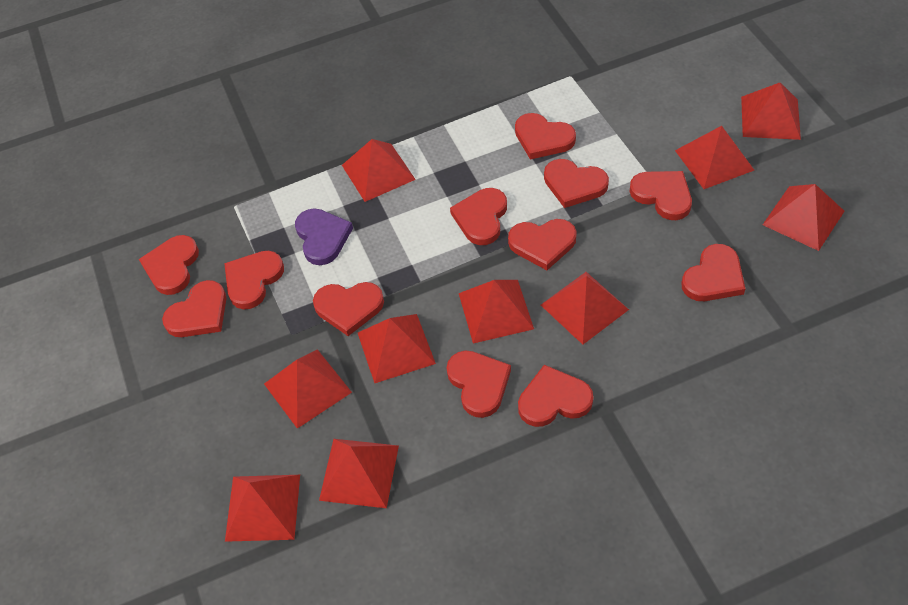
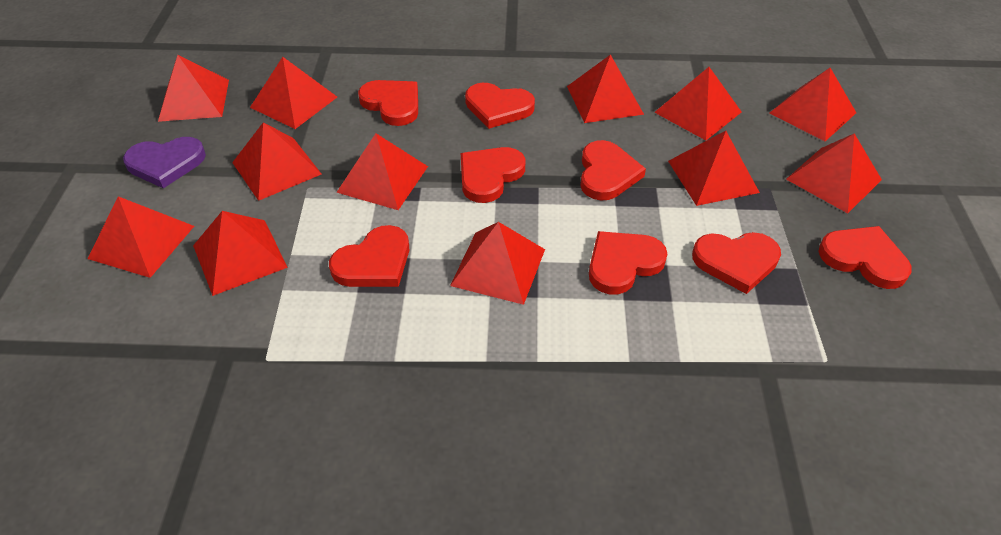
red heart: 12 -> 8
red pyramid: 10 -> 12

